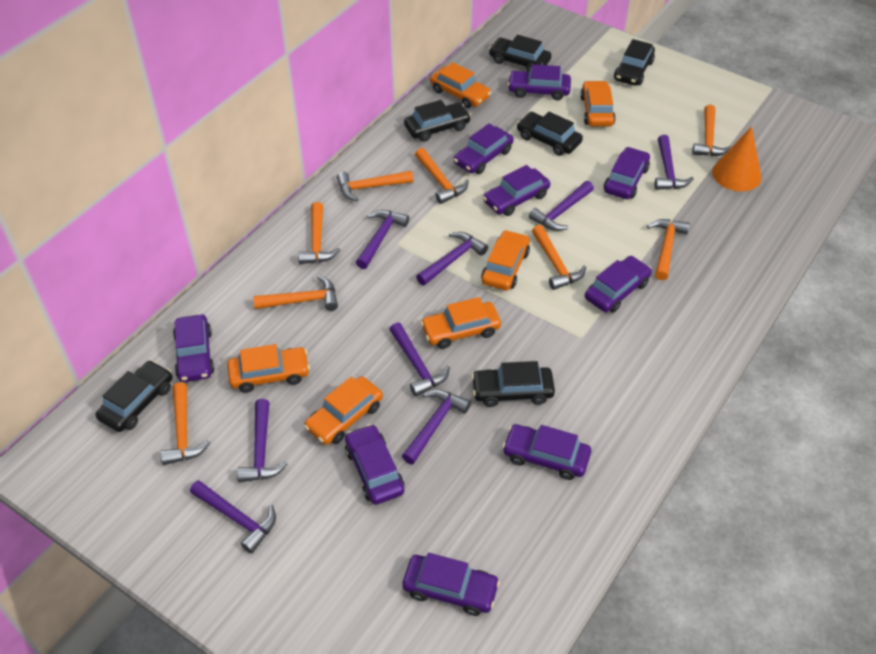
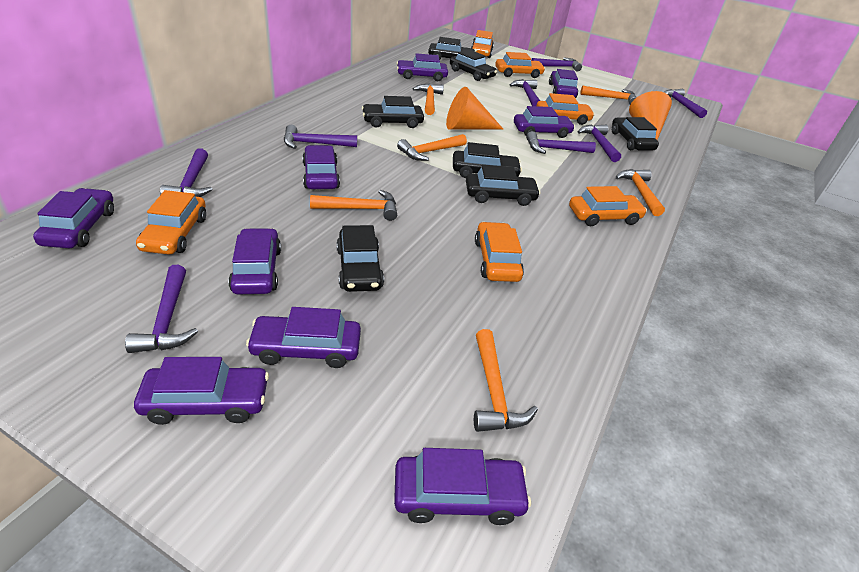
black car: 6 -> 7
orange cone: 1 -> 2
orange hammer: 8 -> 6

